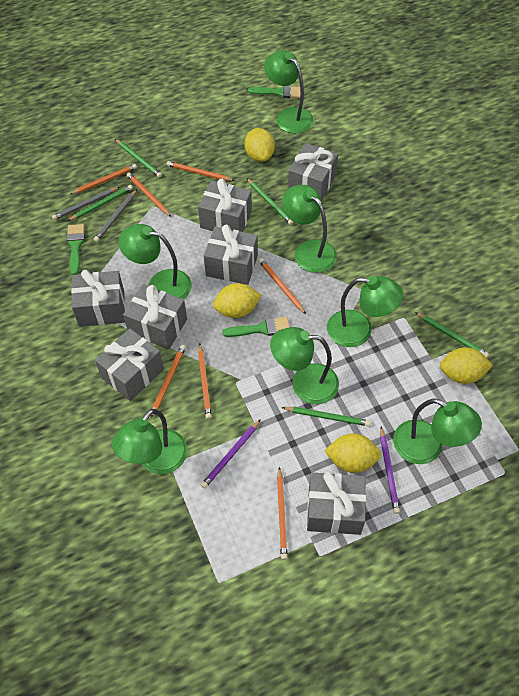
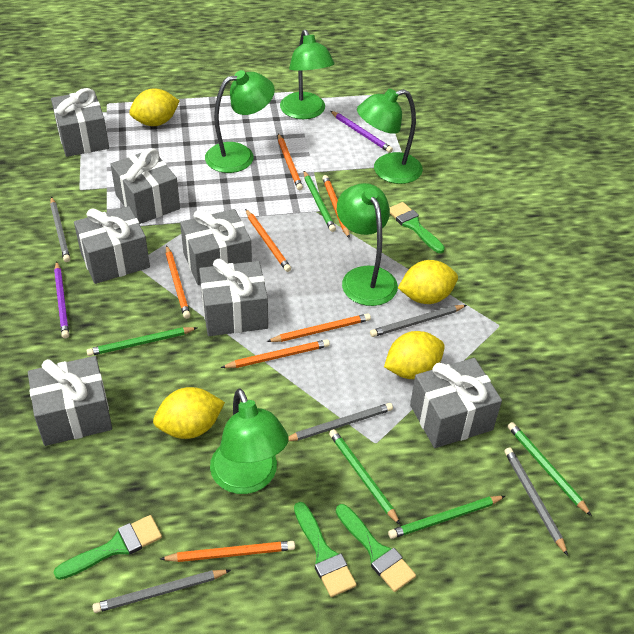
green brush: 3 -> 4
green lamp: 7 -> 5
grey pencil: 2 -> 5

